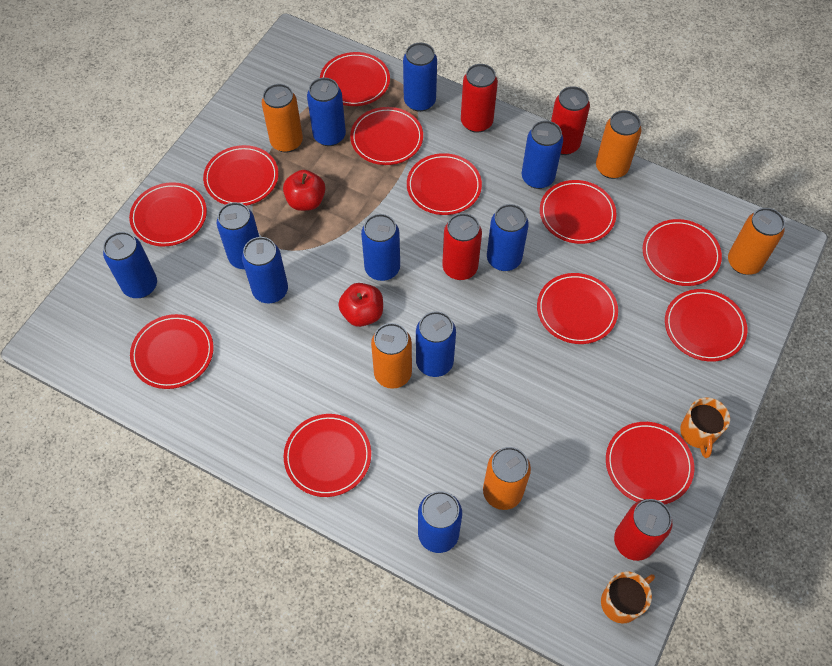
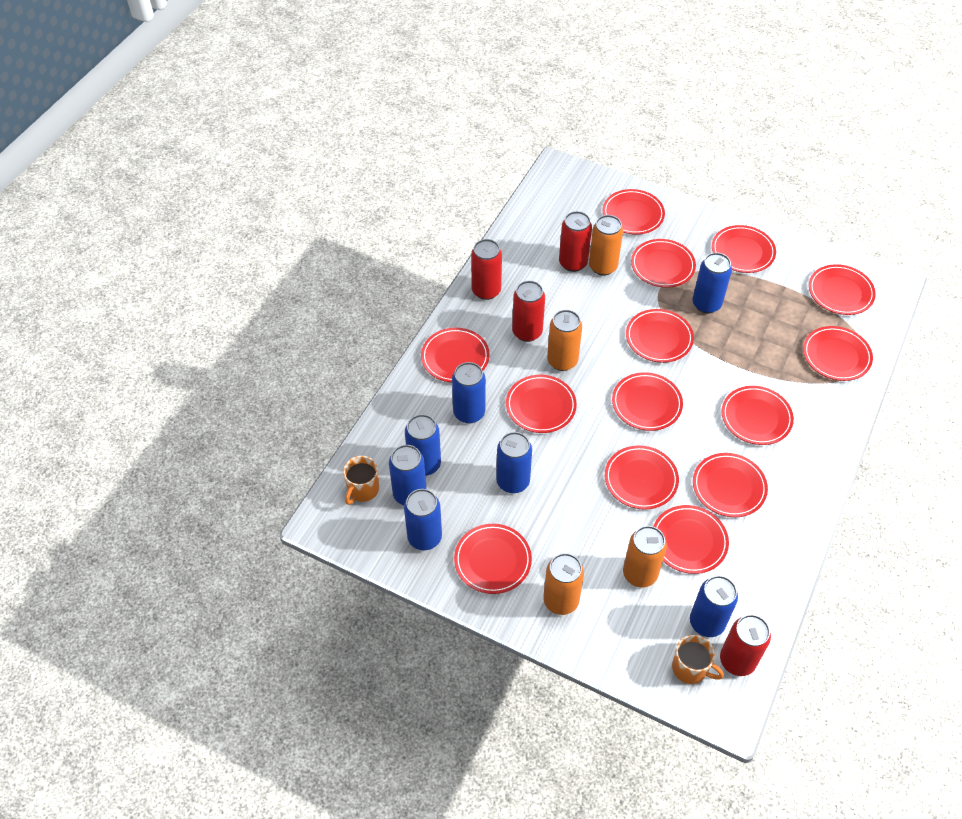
blue can: 10 -> 7
orange can: 5 -> 4
red apple: 2 -> 0
red plate: 12 -> 14

